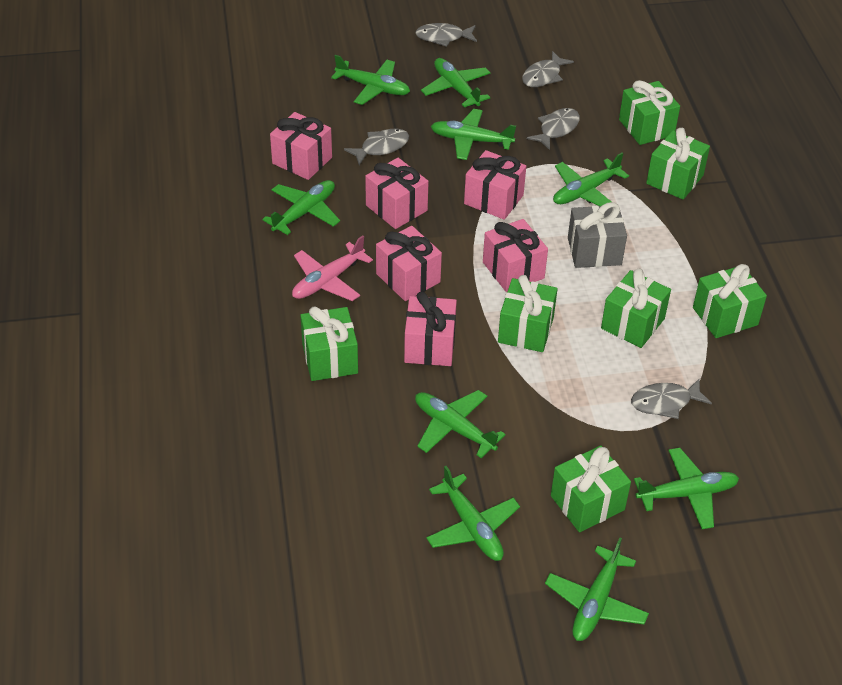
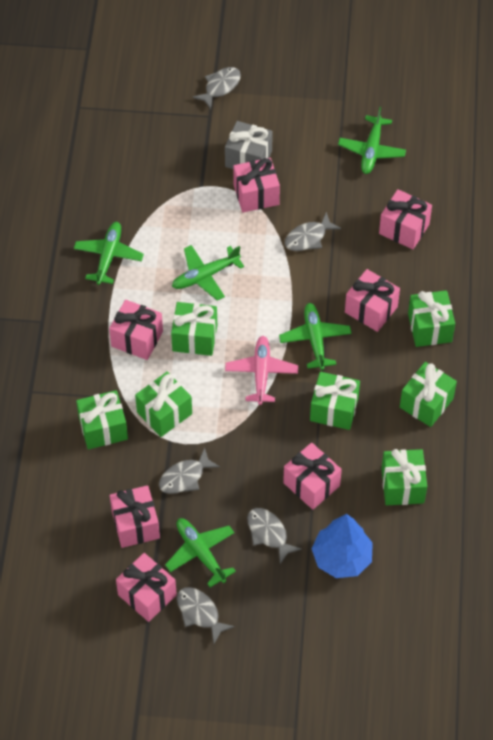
blue tree: 0 -> 1
green plane: 9 -> 5
pink gift: 6 -> 7

